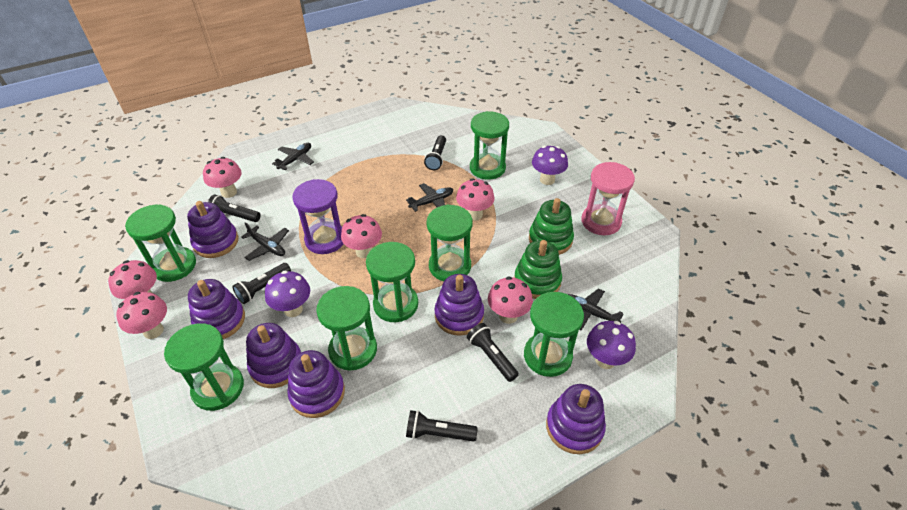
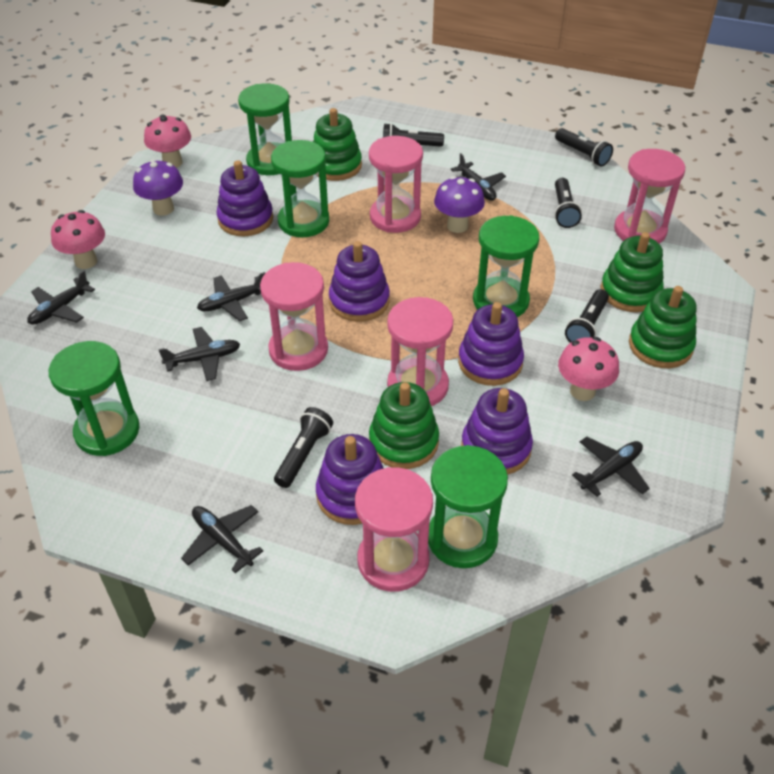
black plane: 4 -> 6
green hourglass: 7 -> 5
green stacking toy: 2 -> 4
pink hourglass: 1 -> 5
pink mushroom: 6 -> 3
purple hourglass: 1 -> 0
purple mushroom: 3 -> 2
purple stacking toy: 6 -> 5

